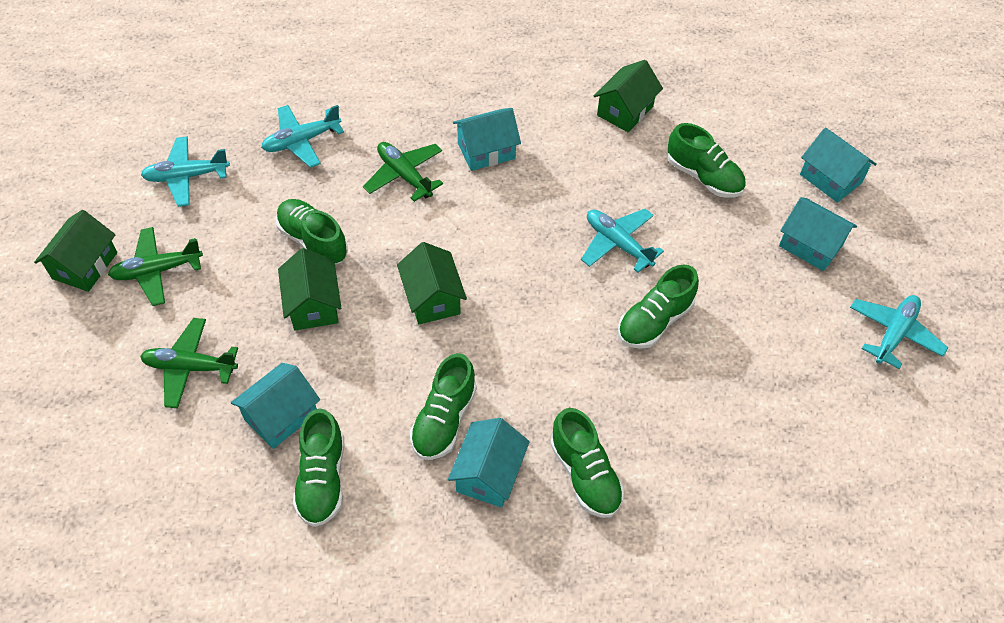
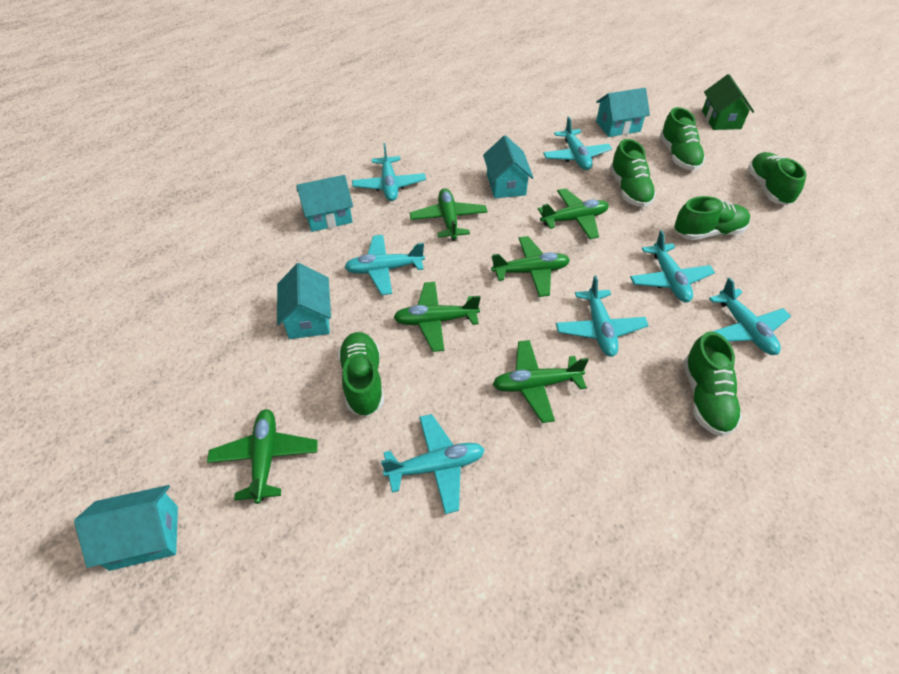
green house: 4 -> 1
green plane: 3 -> 6
turquoise plane: 4 -> 7

